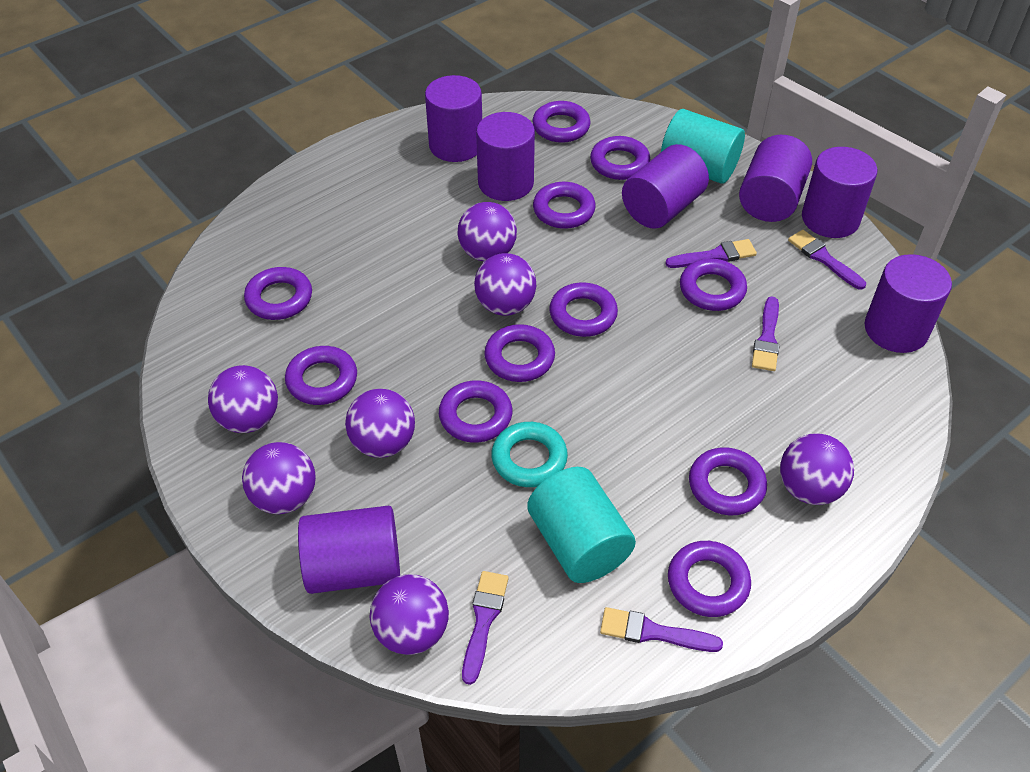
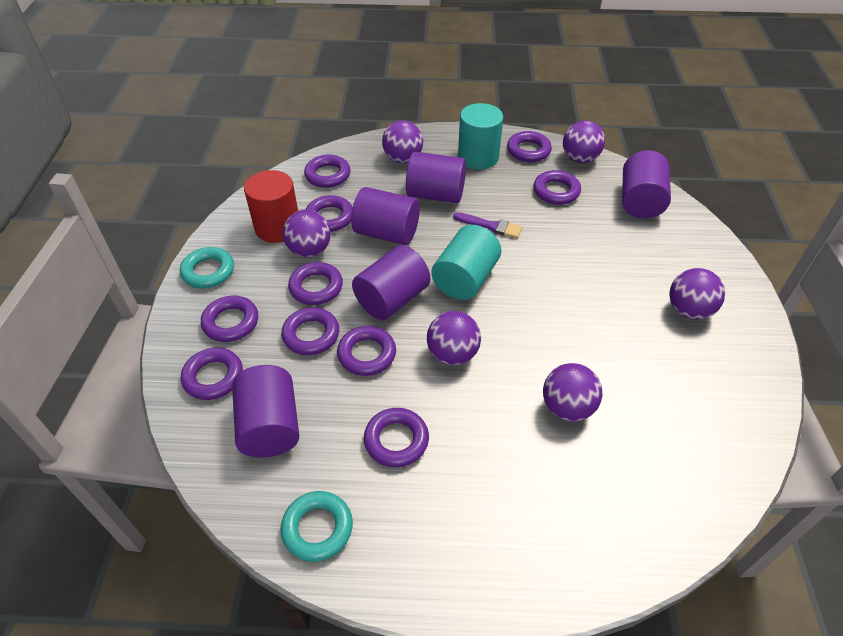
purple ball: 7 -> 6
purple brush: 5 -> 1
purple cylinder: 7 -> 5
purple ring: 11 -> 10
red cylinder: 0 -> 1
turquoise ring: 1 -> 2

